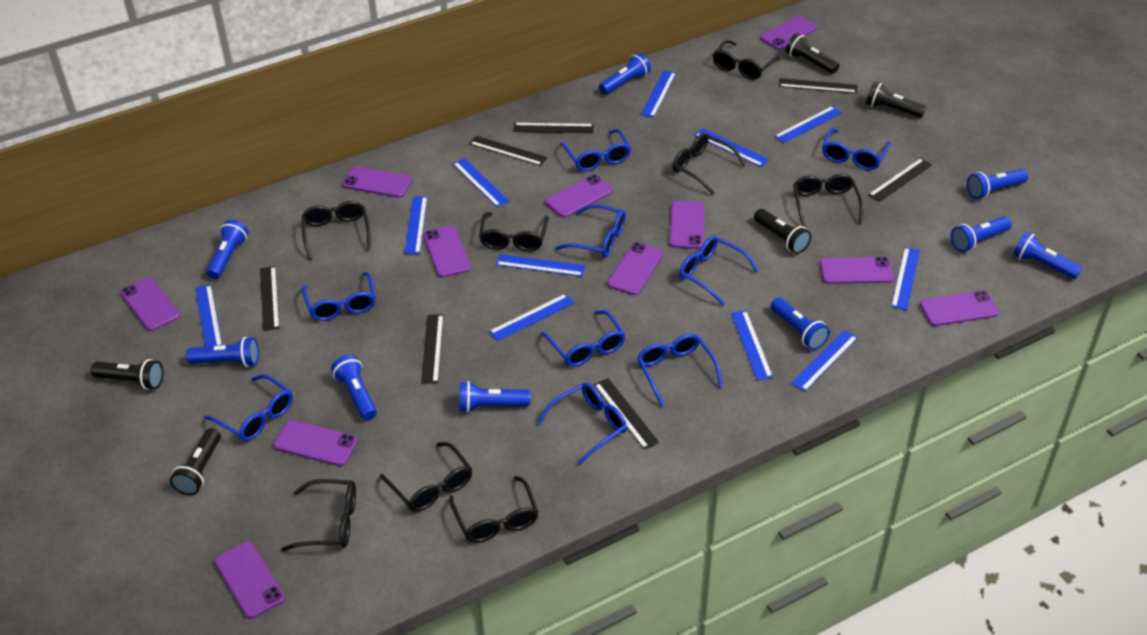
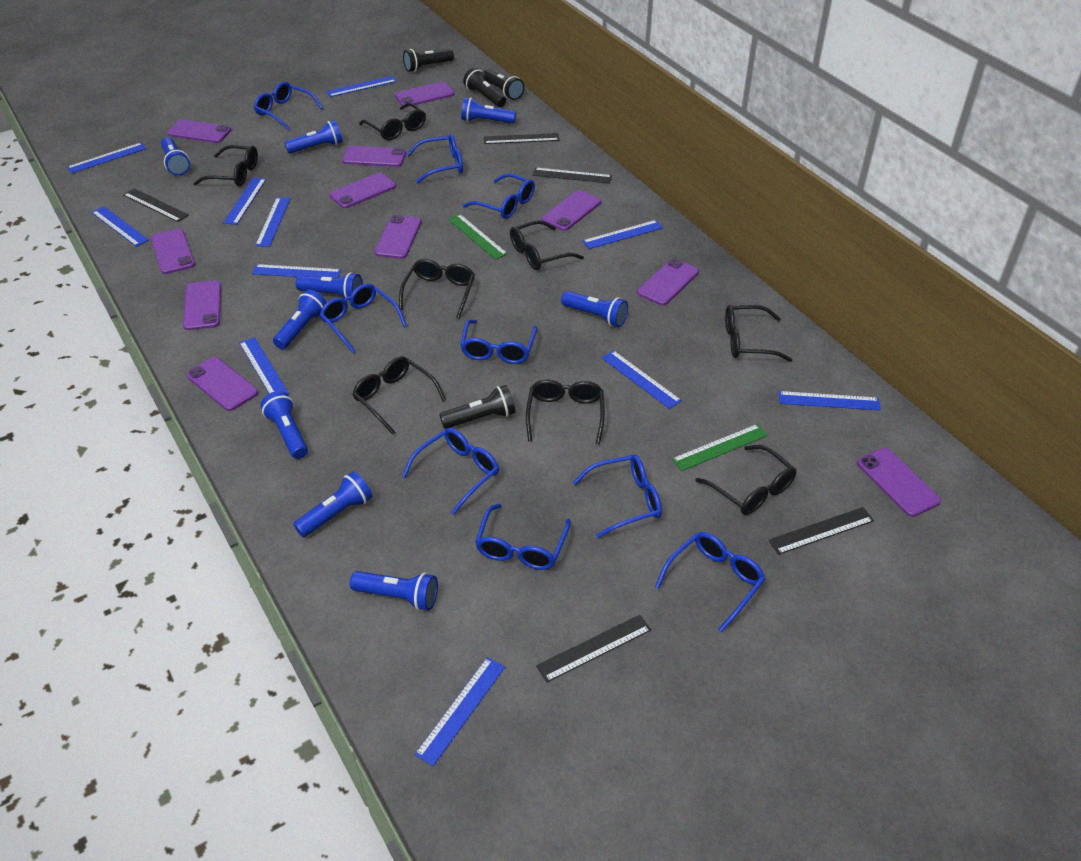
black flashlight: 5 -> 4
black ruler: 7 -> 5
green ruler: 0 -> 2

